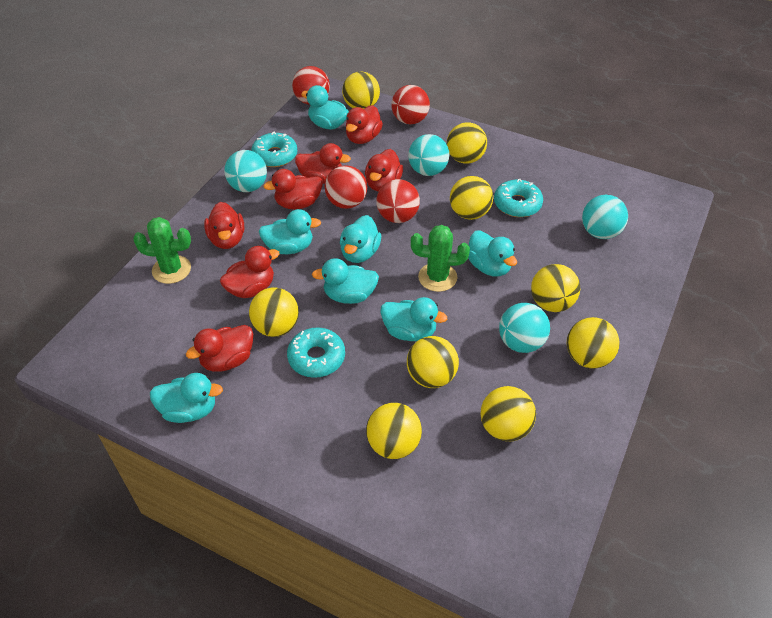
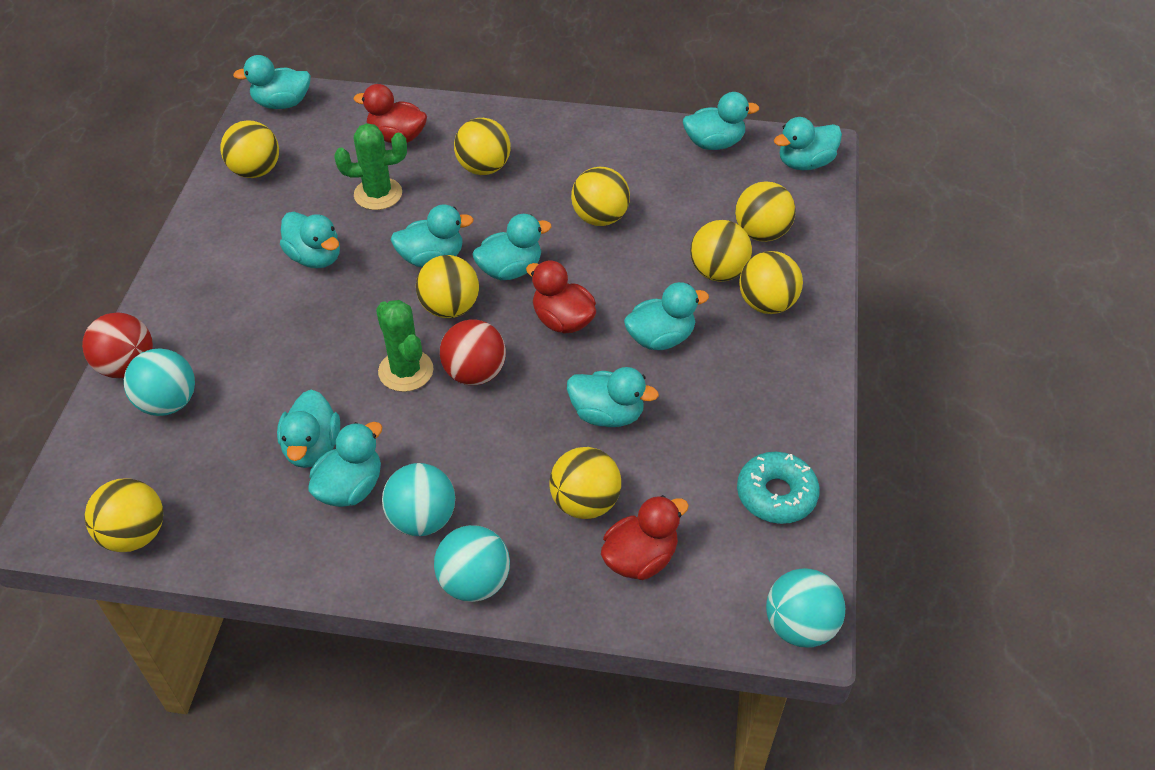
red ball: 4 -> 2
red duck: 7 -> 3
turquoise donut: 3 -> 1
turquoise duck: 7 -> 10

